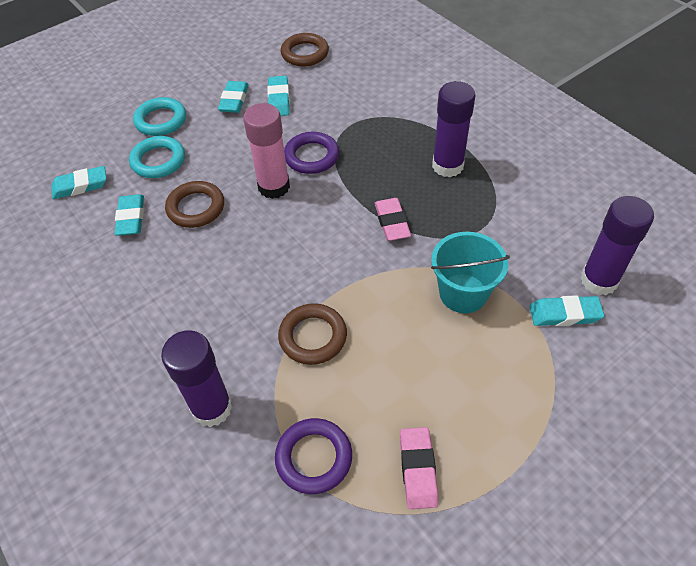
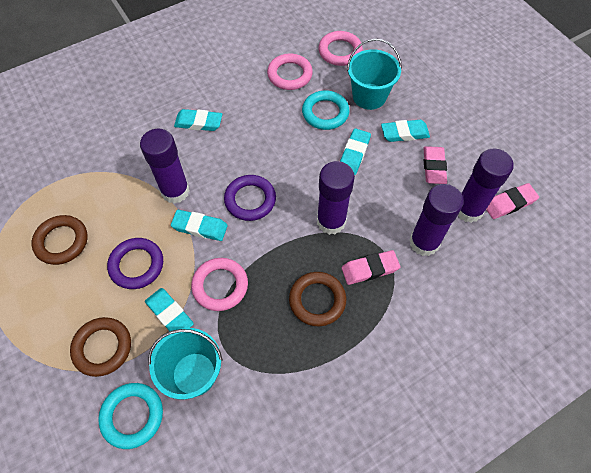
pink eraser: 2 -> 3
pink glue stick: 1 -> 0
pink ring: 0 -> 3
purple glue stick: 3 -> 4
turquoise bucket: 1 -> 2

